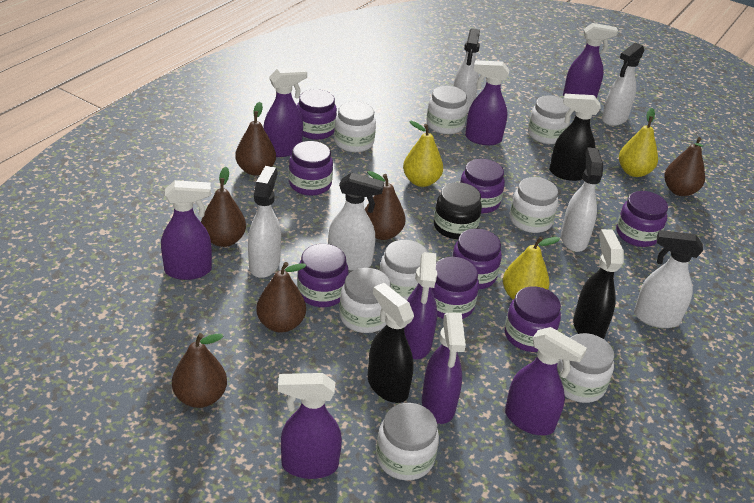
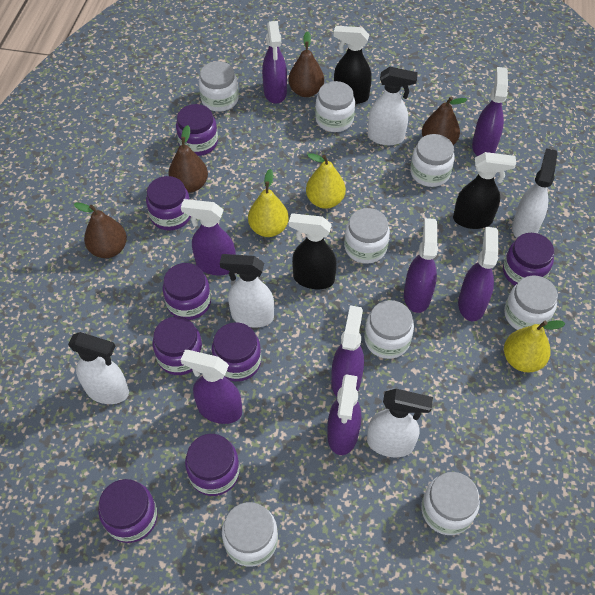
black jar: 1 -> 0
brown pear: 6 -> 4
white spray bottle: 6 -> 5

